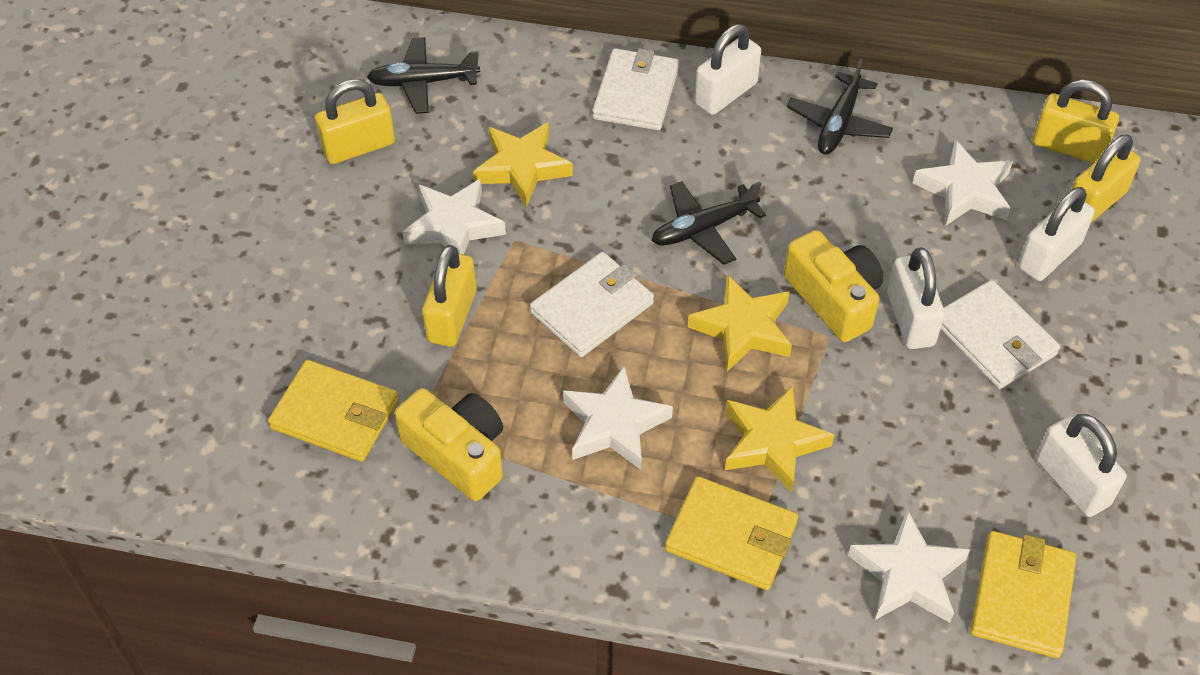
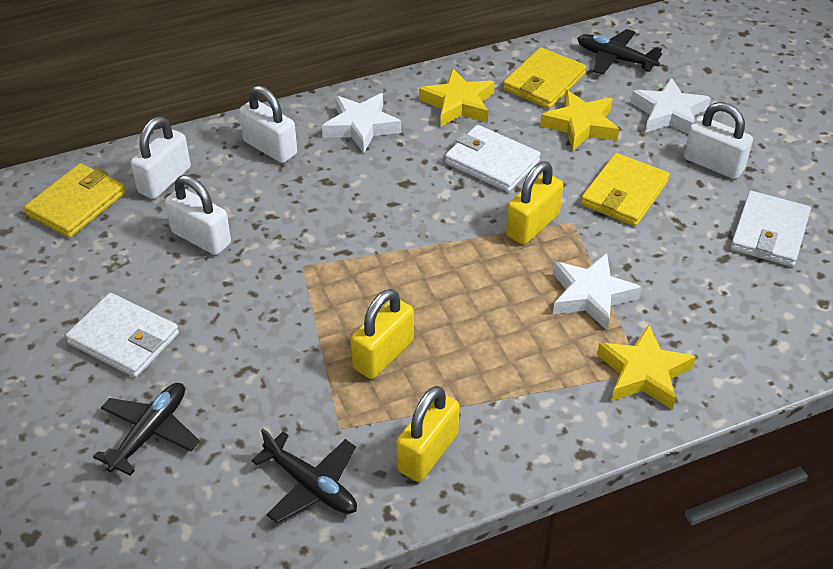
white star: 4 -> 3
yellow camera: 2 -> 0
yellow padlock: 4 -> 3

